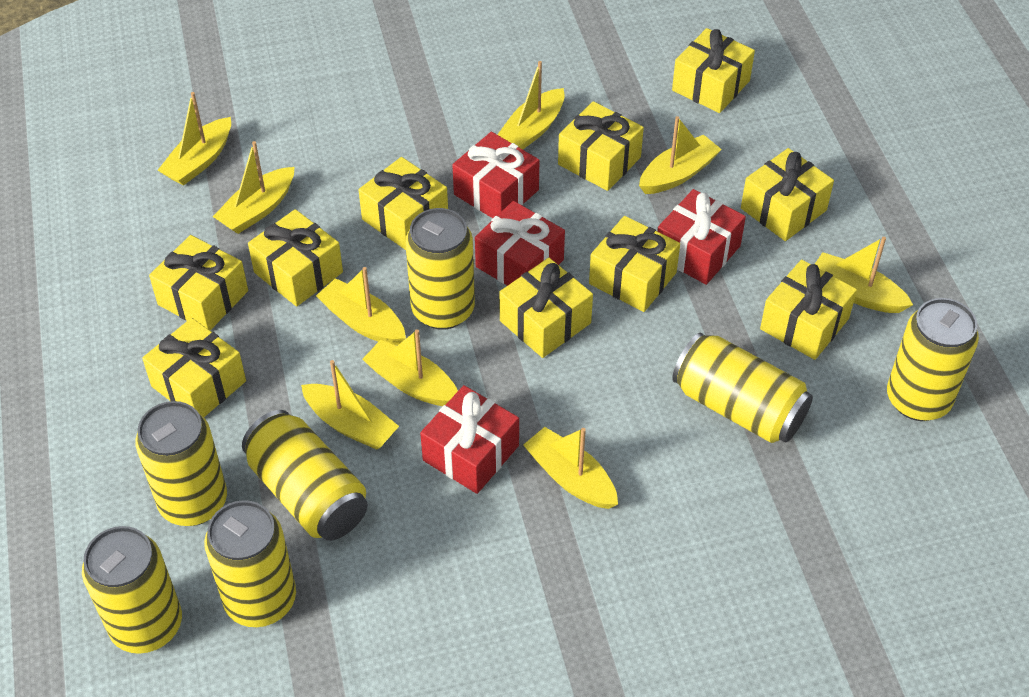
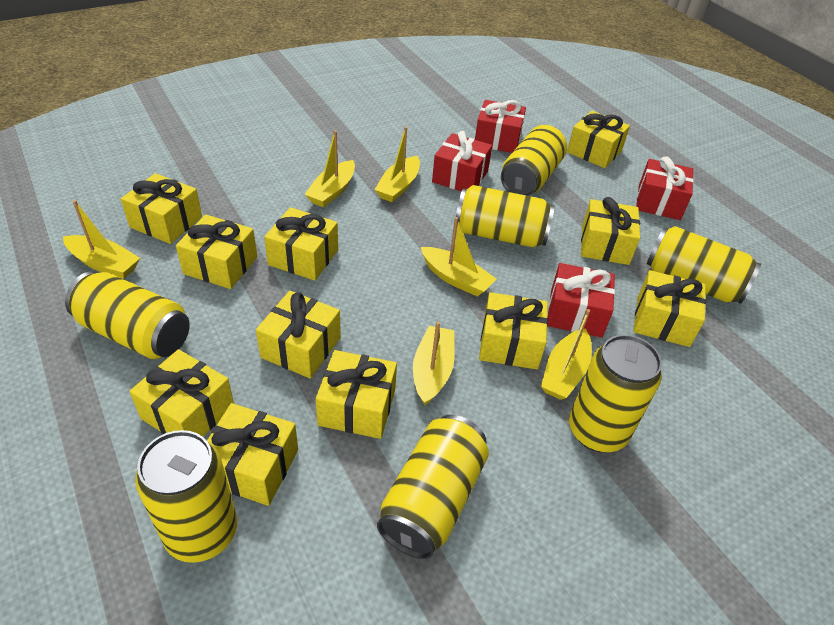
yellow boat: 9 -> 6
yellow gift: 10 -> 11

